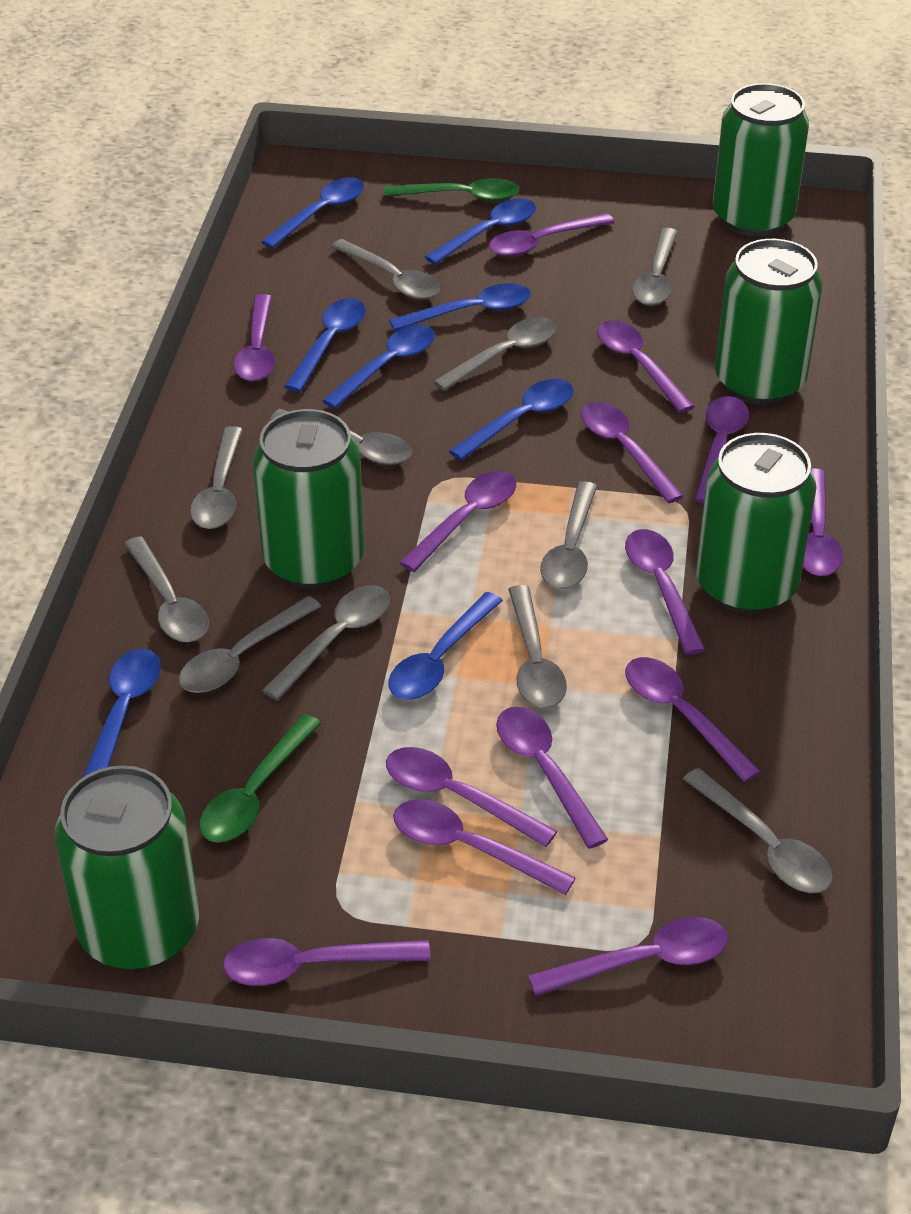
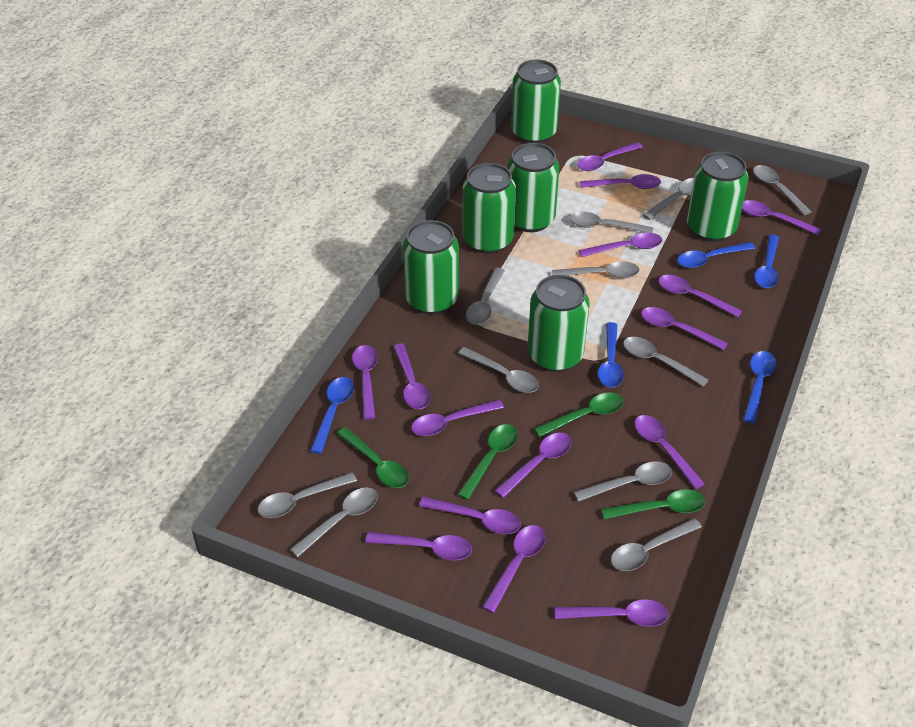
blue spoon: 8 -> 5
green can: 5 -> 6
green spoon: 2 -> 4
purple spoon: 14 -> 15

